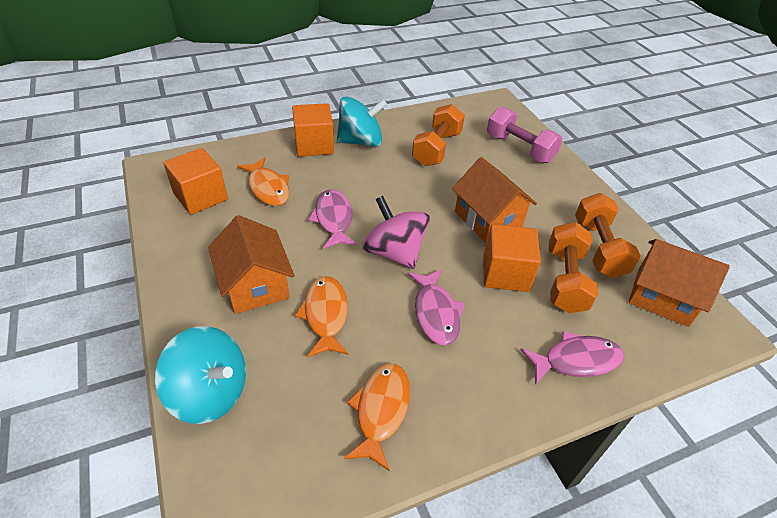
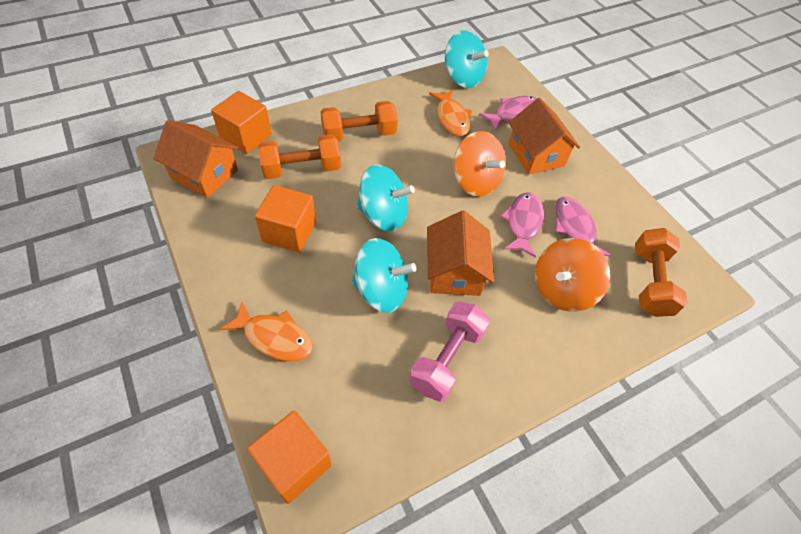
orange fish: 3 -> 2
orange spinning top: 0 -> 2
pink spinning top: 1 -> 0
turquoise spinning top: 2 -> 3

